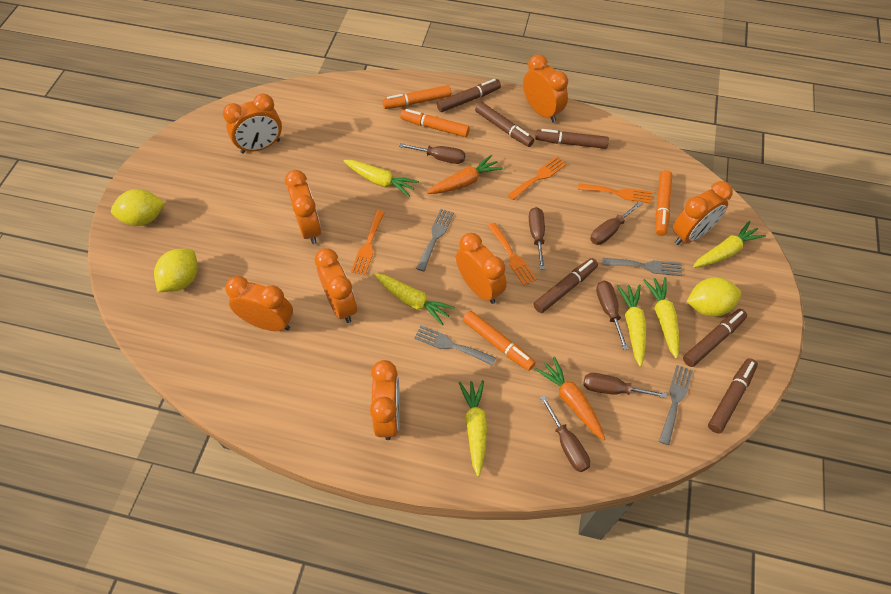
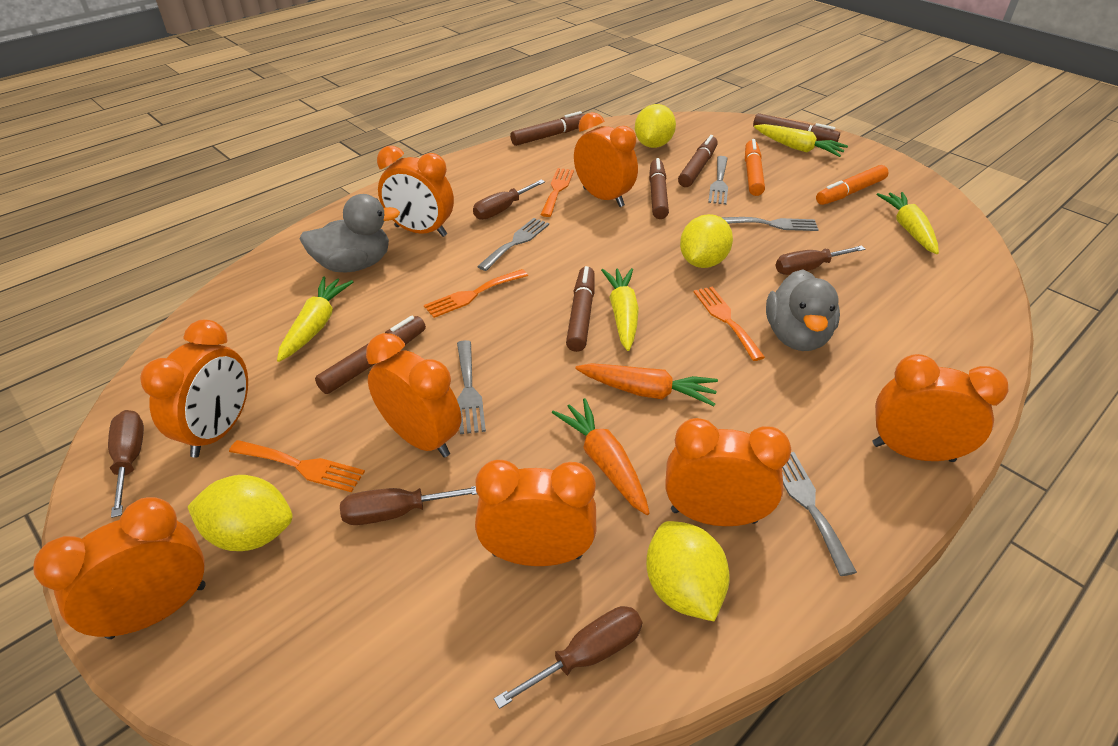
brown screwdriver: 6 -> 5
grey duck: 0 -> 2
grey fork: 4 -> 5
orange marker: 4 -> 2
yellow carrot: 6 -> 4
yellow lemon: 3 -> 4

